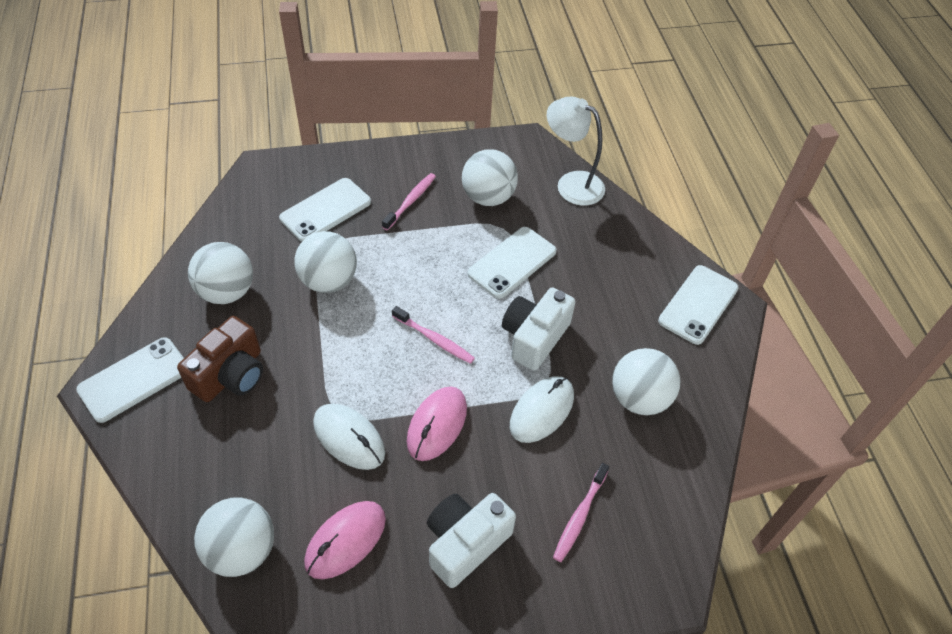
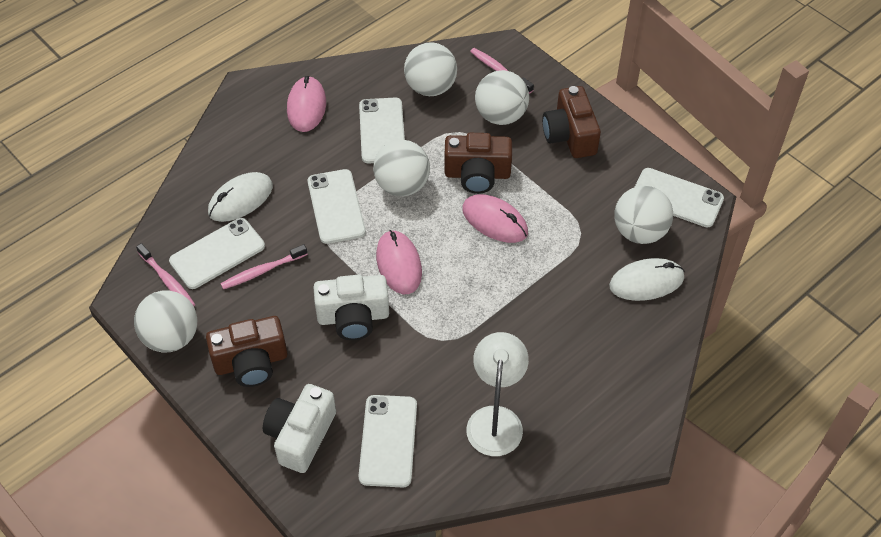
brown camera: 1 -> 3
pink mouse: 2 -> 3
white phone: 4 -> 5

